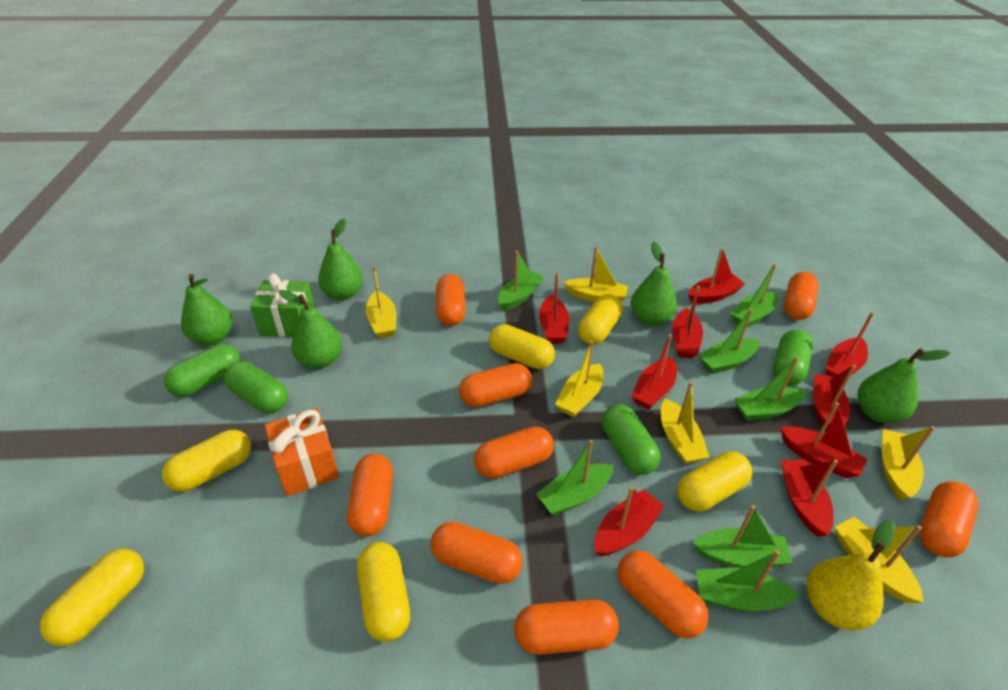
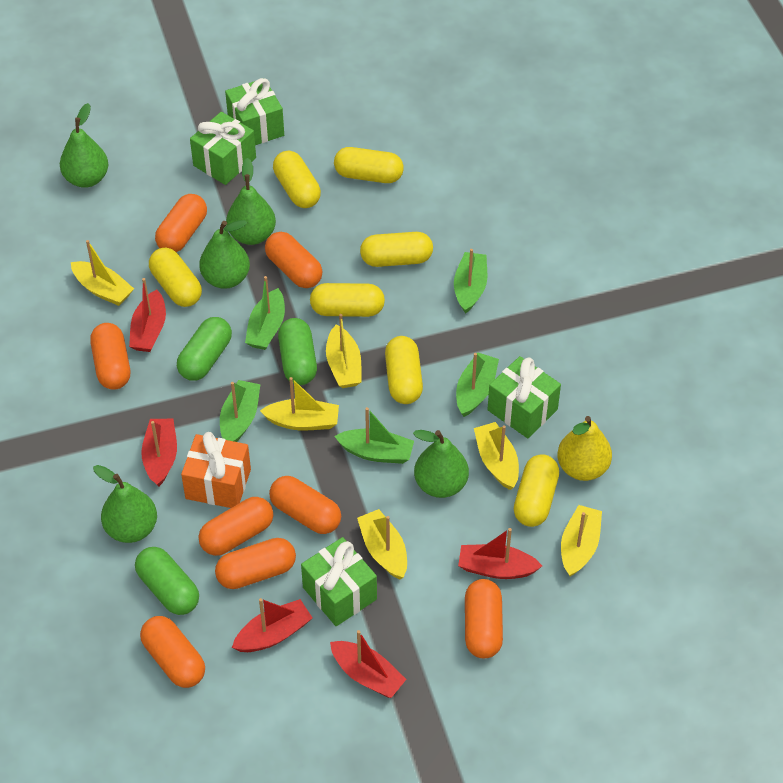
green boat: 7 -> 5
green capsule: 4 -> 3
green gift: 1 -> 4
orange capsule: 9 -> 8
red boat: 9 -> 5
yellow capsule: 6 -> 7

